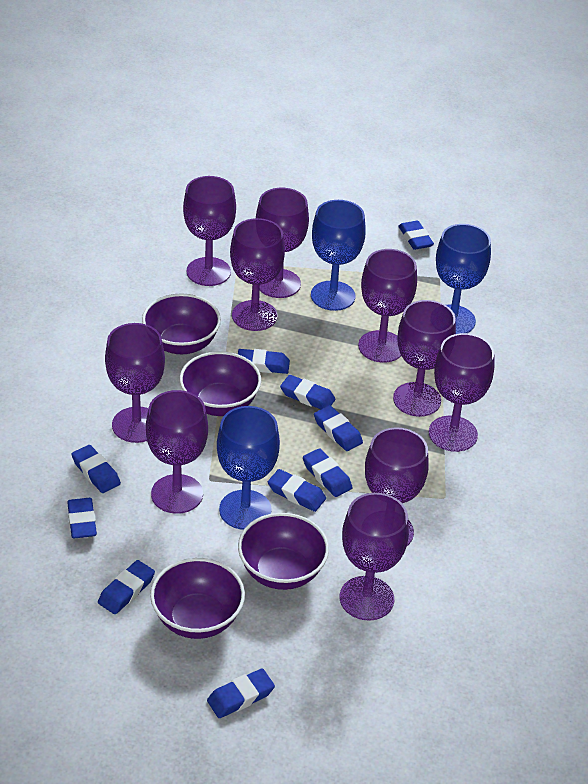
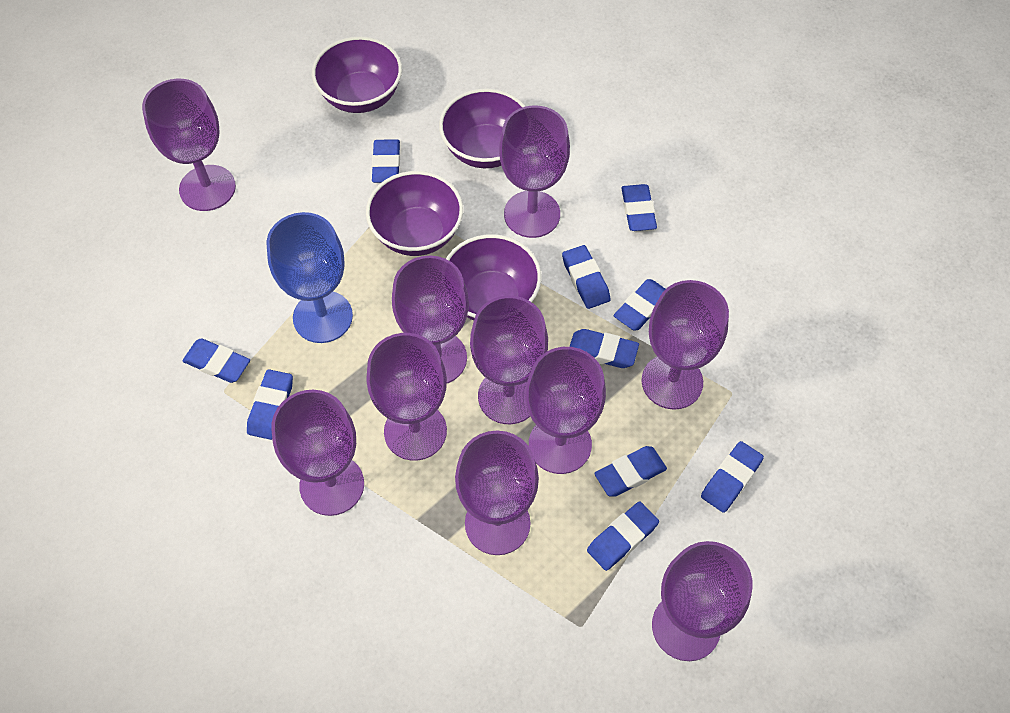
blue goblet: 3 -> 1

